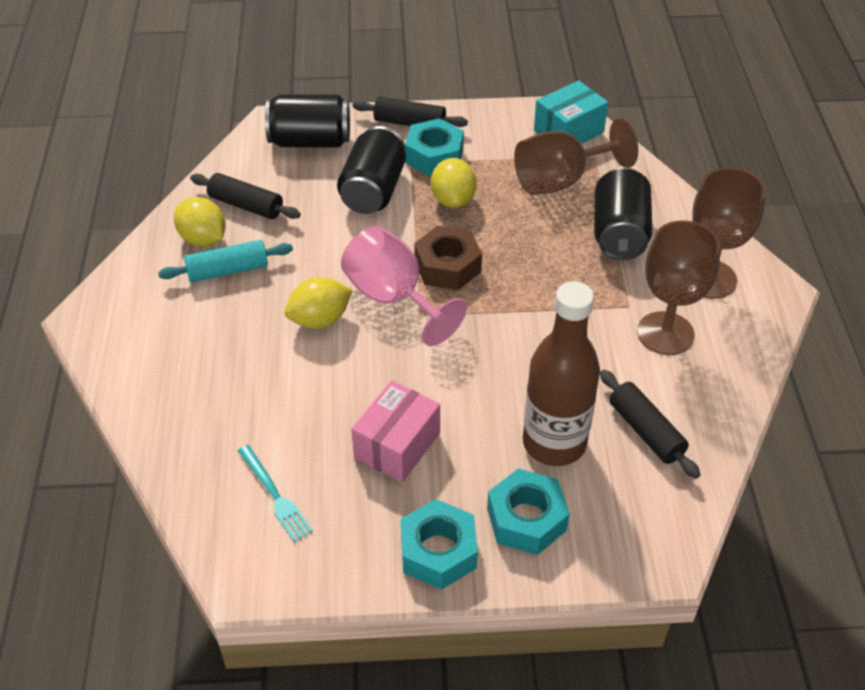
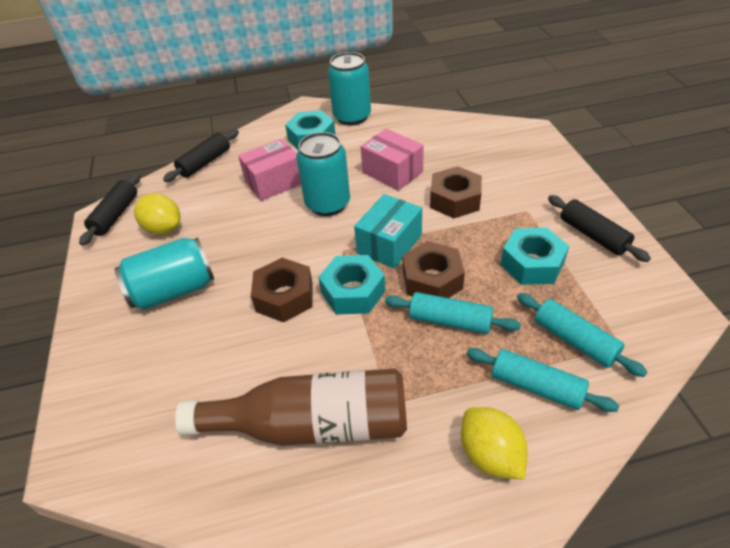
black can: 3 -> 0
brown goblet: 3 -> 0
brown nut: 1 -> 3
pink box: 1 -> 2
pink goblet: 1 -> 0
turquoise can: 0 -> 3
turquoise fork: 1 -> 0
turquoise rolling pin: 1 -> 3
yellow lemon: 3 -> 2

